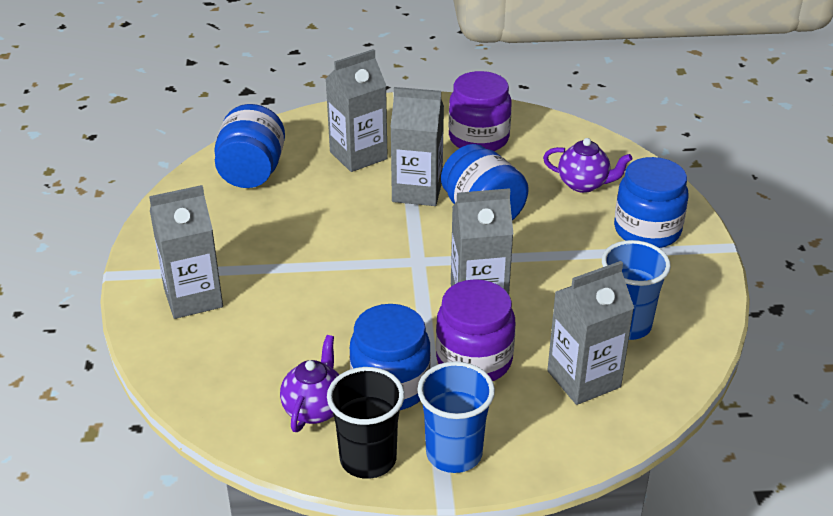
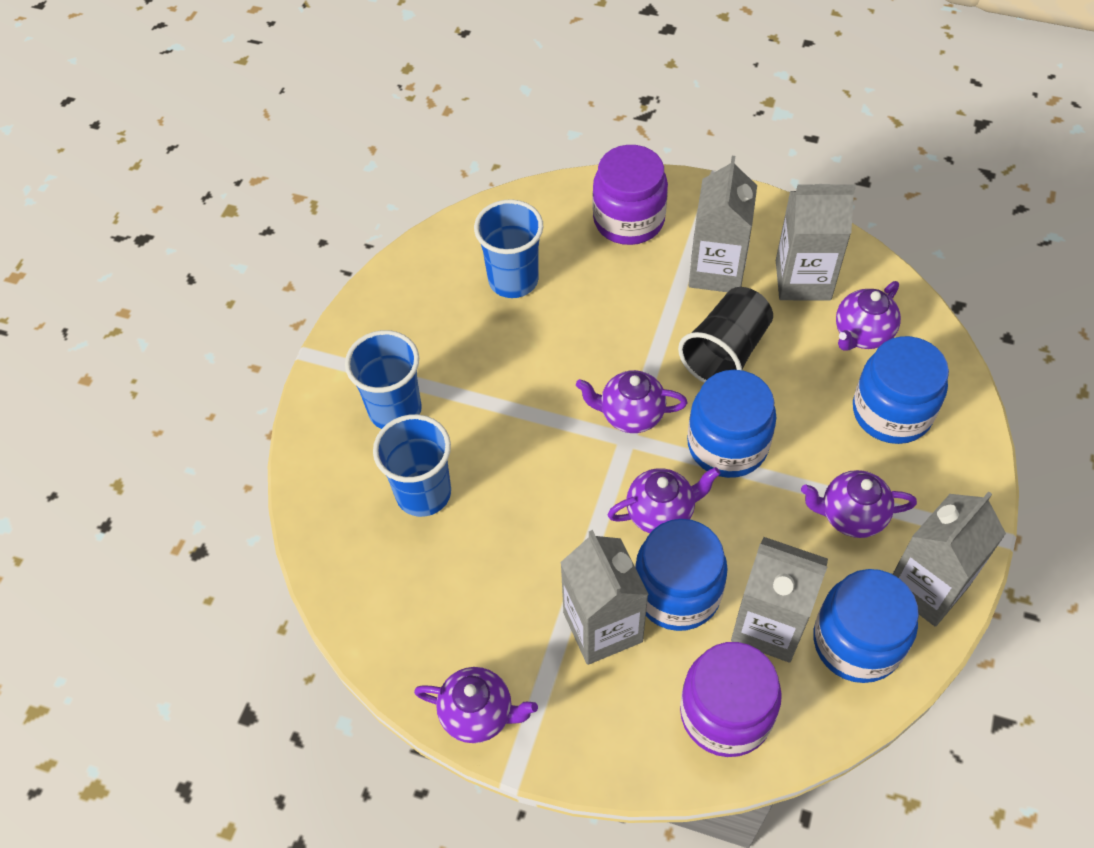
blue cup: 2 -> 3
purple teapot: 2 -> 5

